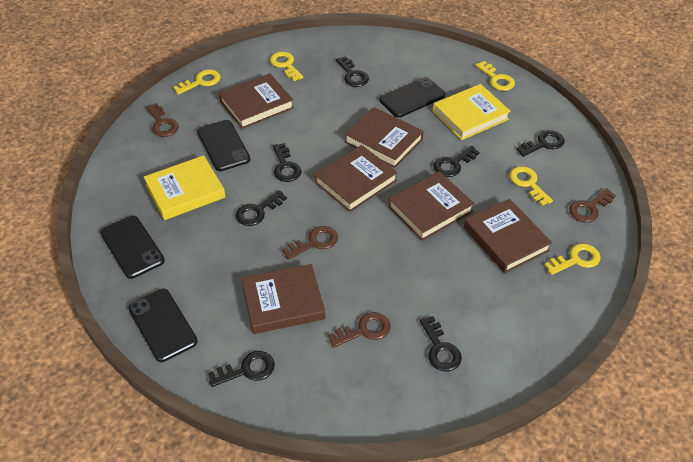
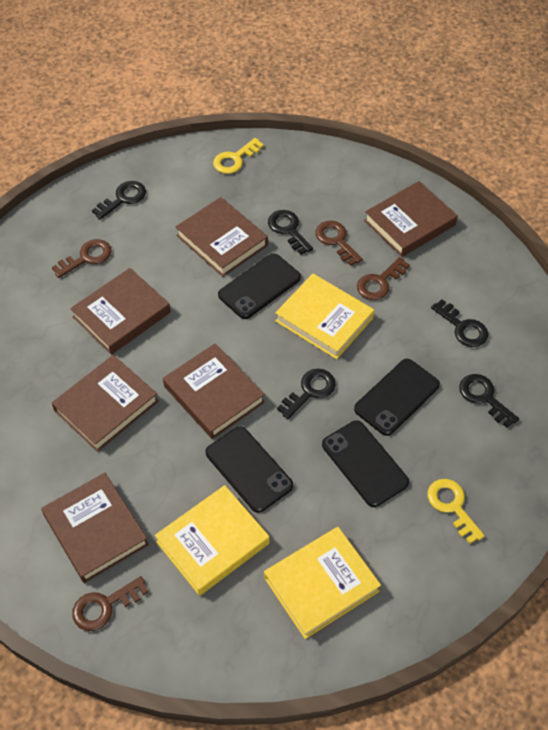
black key: 7 -> 5
yellow book: 2 -> 3
yellow key: 5 -> 2

